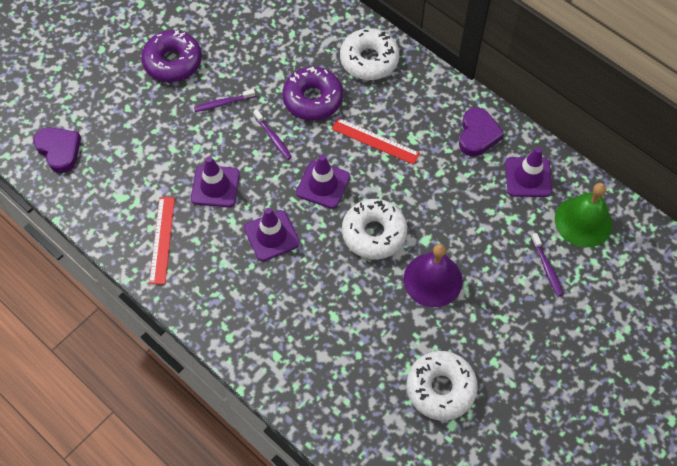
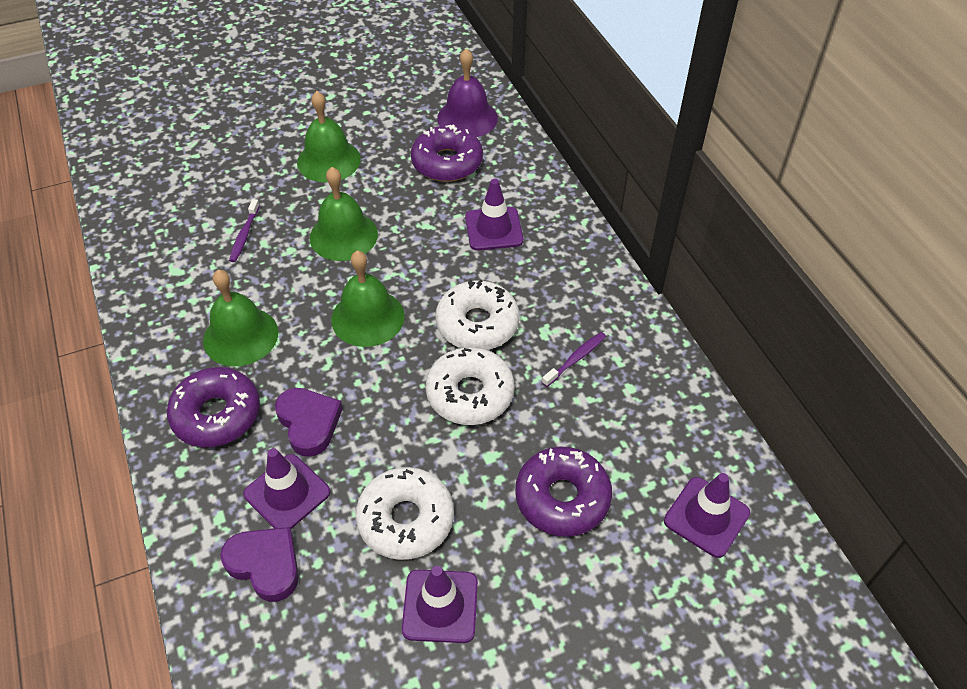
green bell: 1 -> 4
purple donut: 2 -> 3
purple toothbrush: 3 -> 2
red ruler: 2 -> 0

